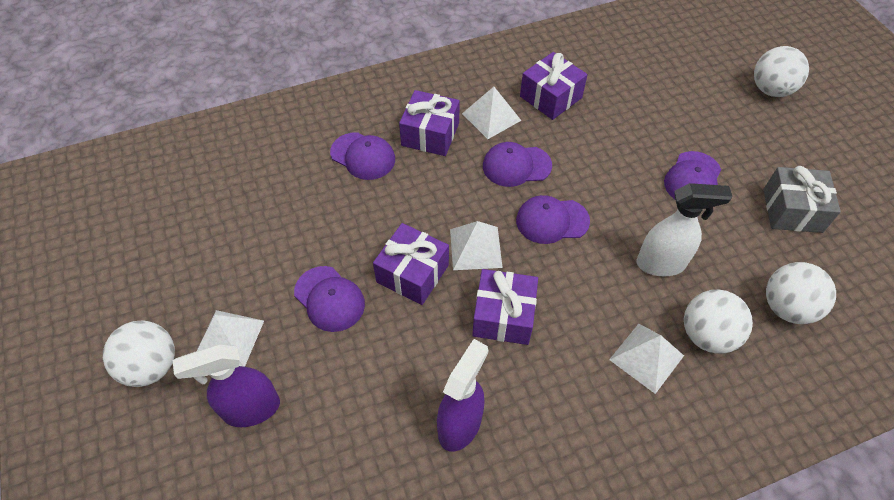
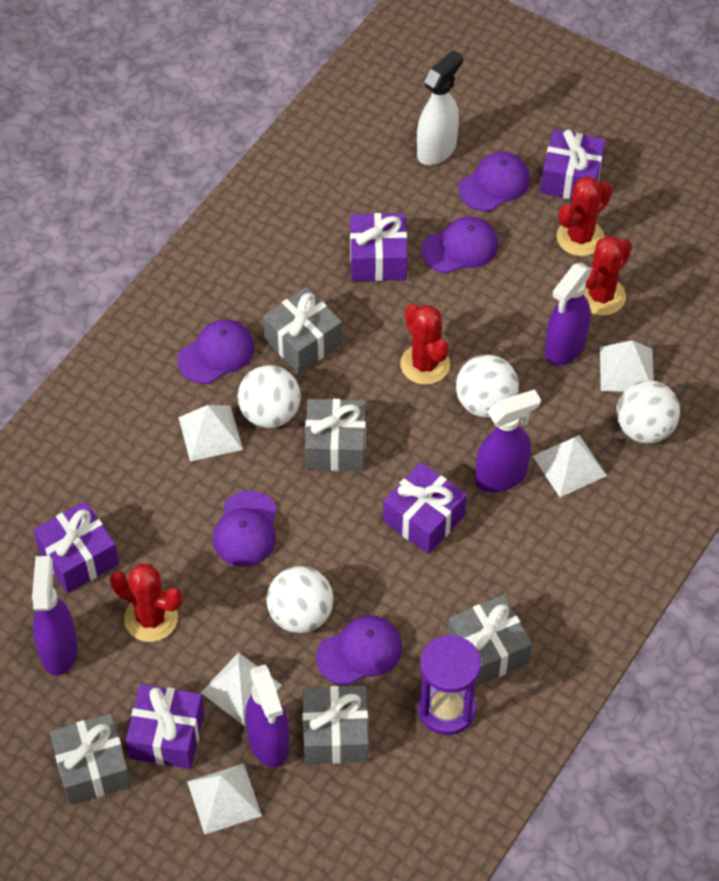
grey gift: 1 -> 5
purple gift: 4 -> 5
purple hourglass: 0 -> 1
purple spray bottle: 2 -> 4
red cactus: 0 -> 4
white pyramid: 4 -> 5

